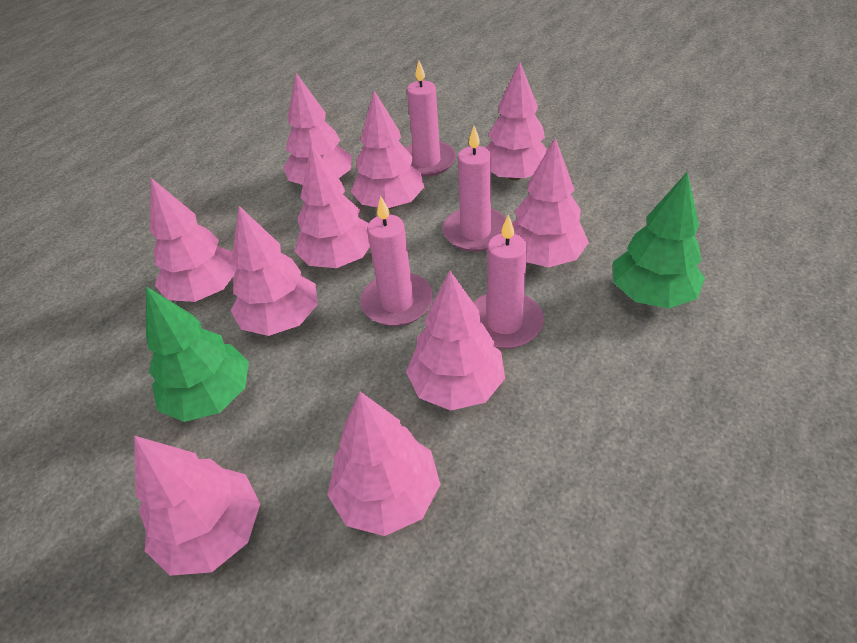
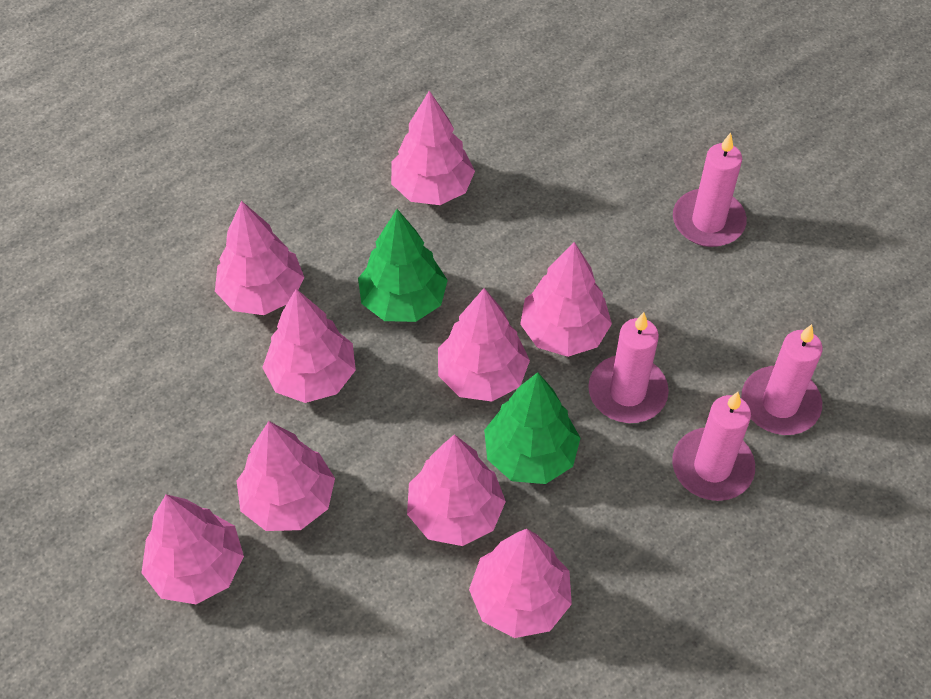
pink tree: 10 -> 9

